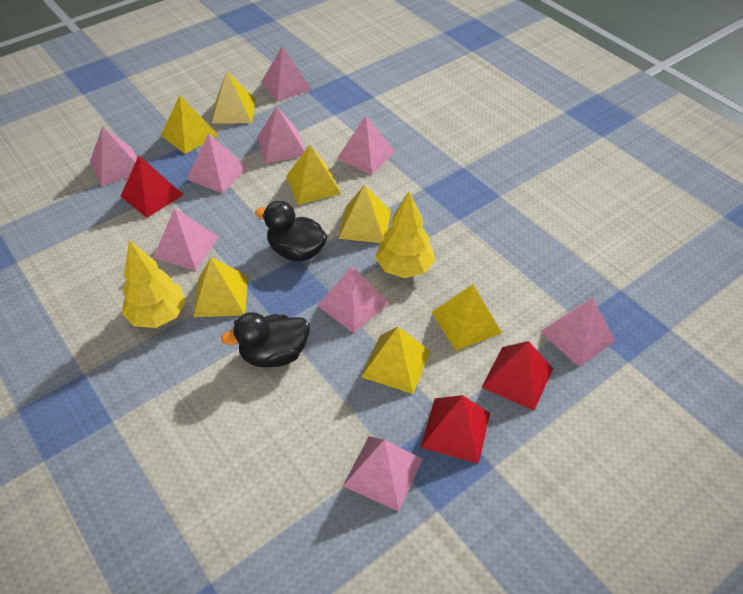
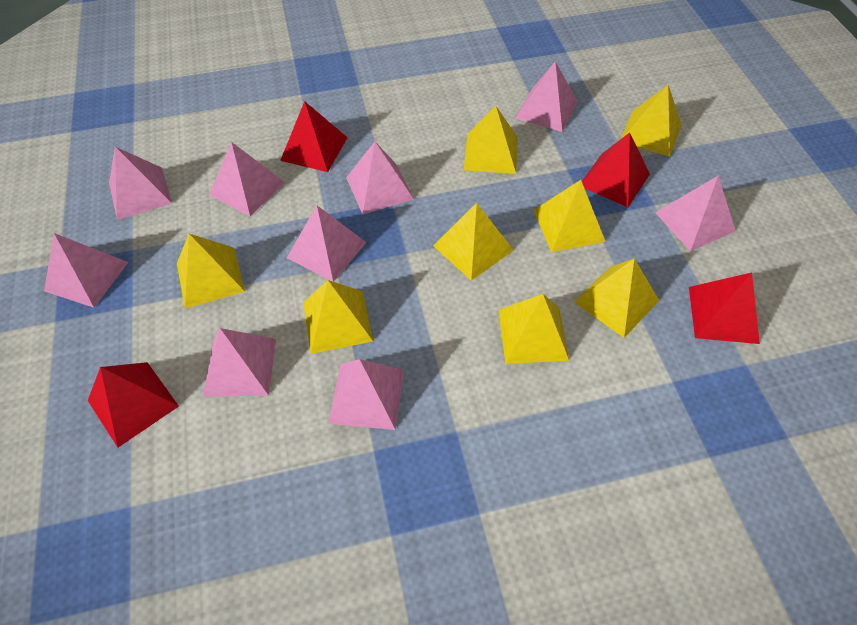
black duck: 2 -> 0
red pyramid: 3 -> 4
yellow pyramid: 7 -> 8
yellow tree: 2 -> 0

